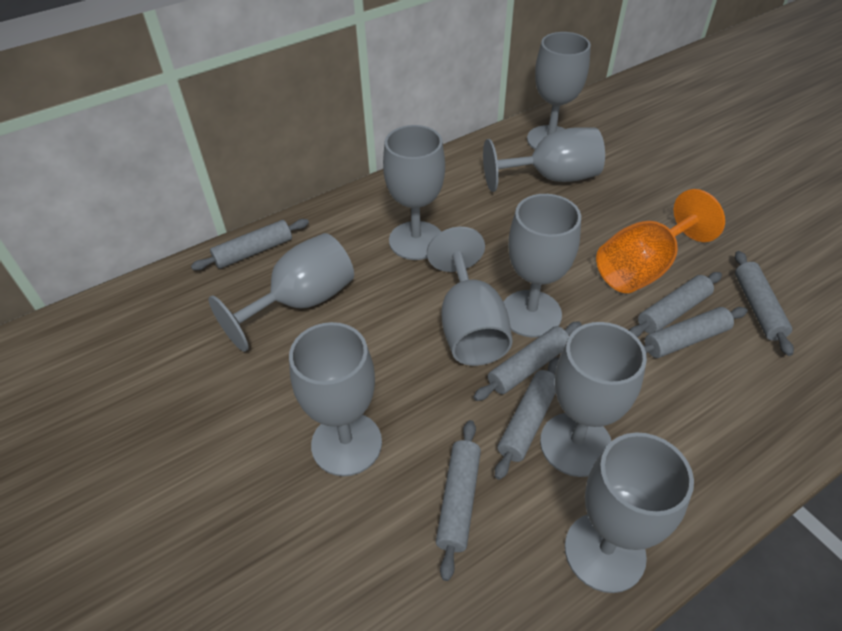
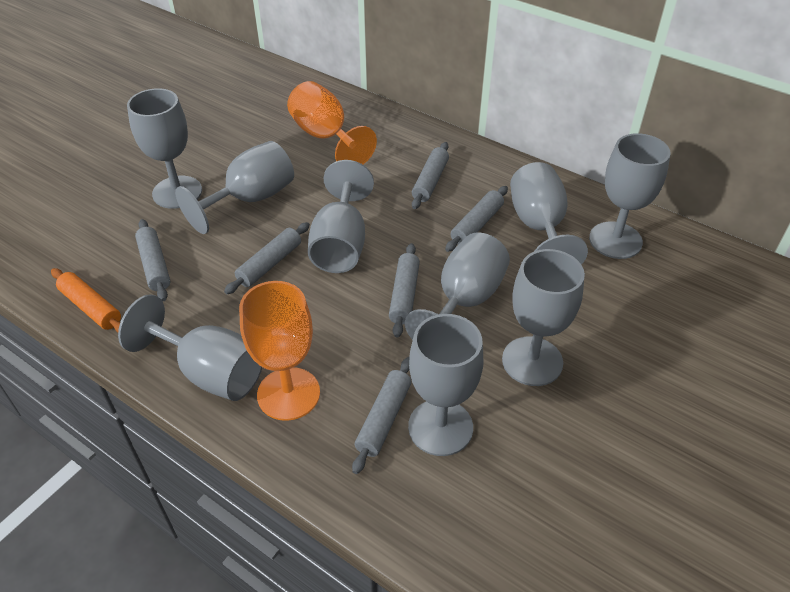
grey rolling pin: 7 -> 6
orange goblet: 1 -> 2
orange rolling pin: 0 -> 1

